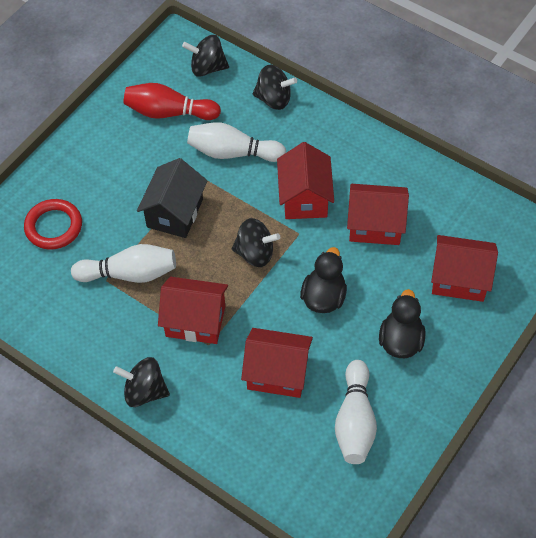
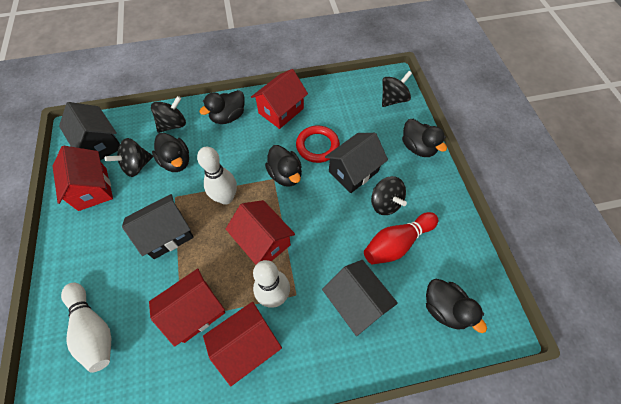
black duck: 2 -> 5
black house: 1 -> 4

